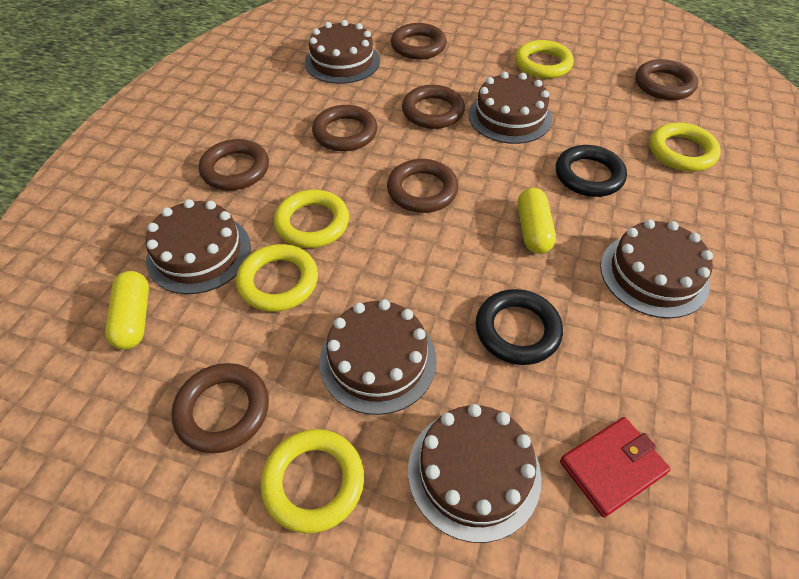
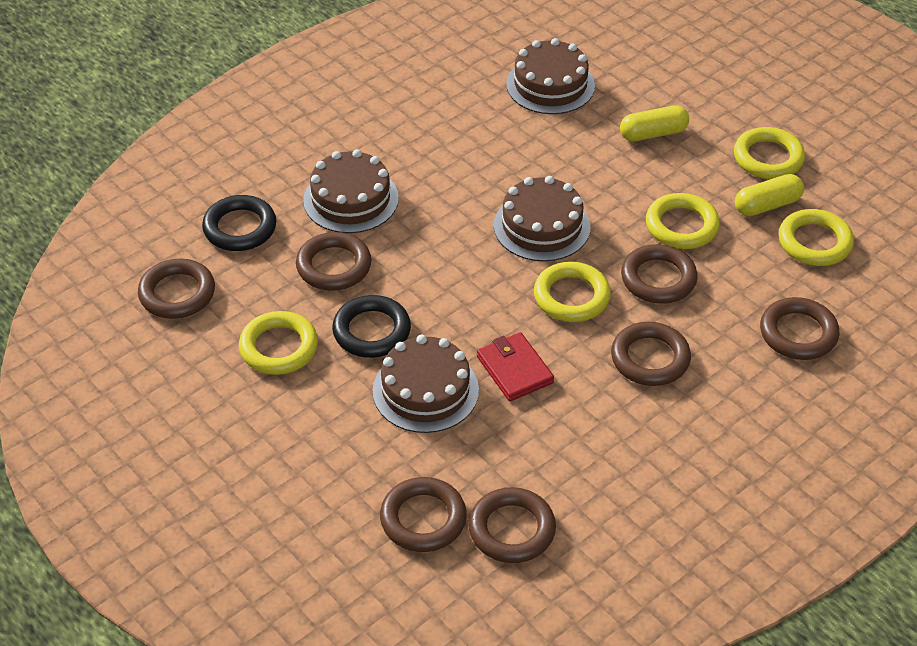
brown cake: 6 -> 4

